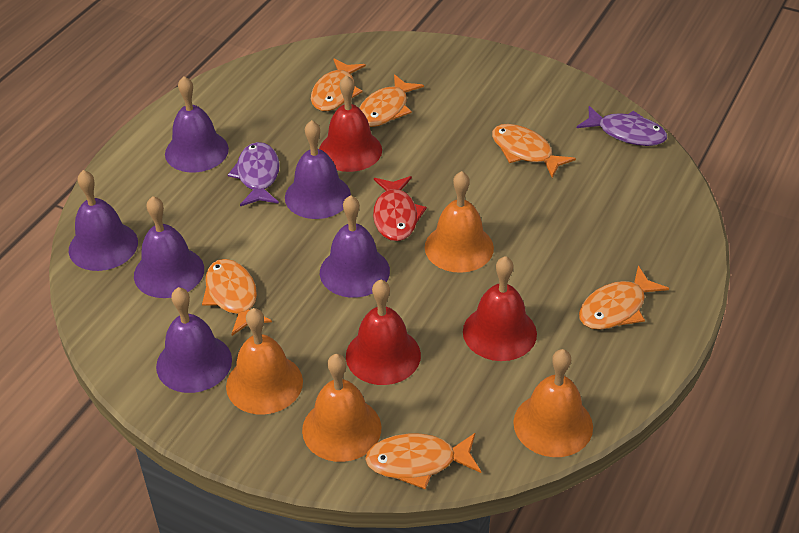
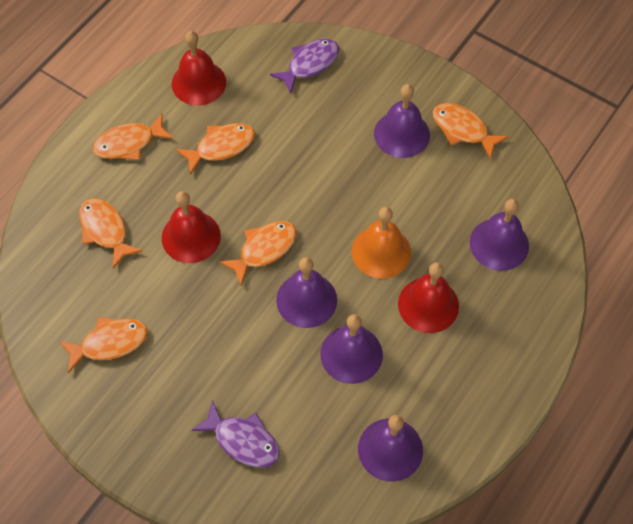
orange bell: 4 -> 1
purple bell: 6 -> 5
red fish: 1 -> 0

